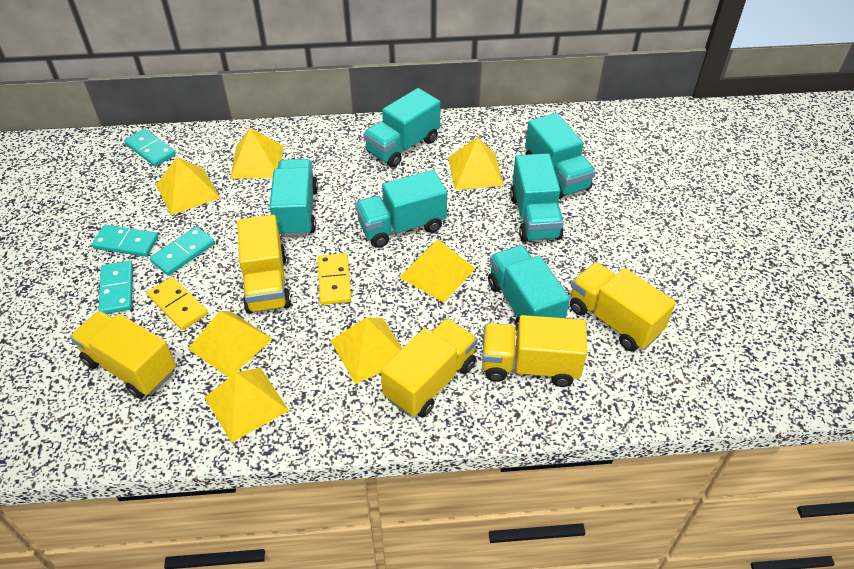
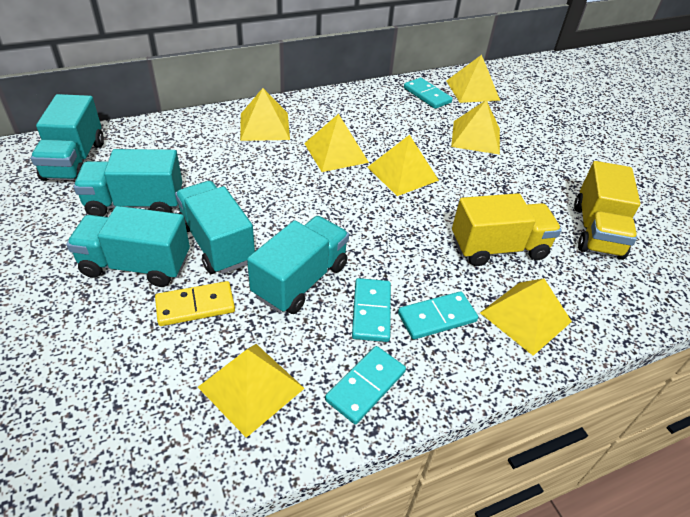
turquoise truck: 6 -> 5
yellow domino: 2 -> 1
yellow truck: 5 -> 2

